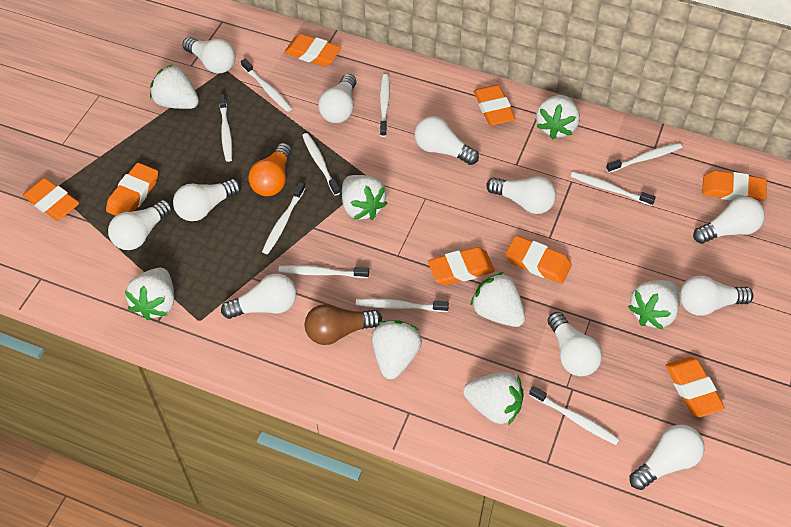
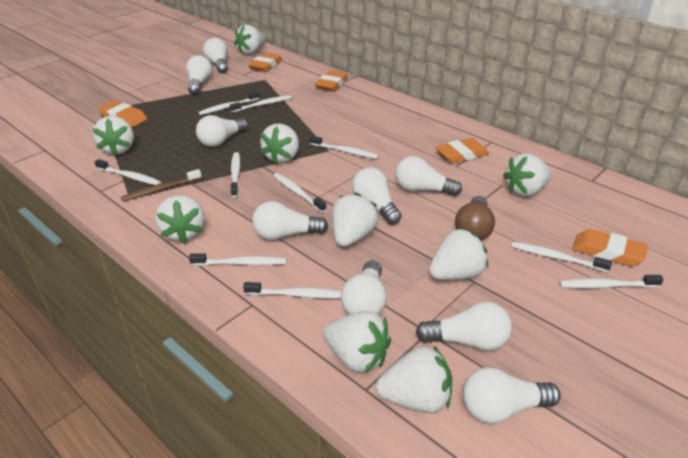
brown toothbrush: 0 -> 1
orange eraser: 8 -> 5
orange light bulb: 1 -> 0
white light bulb: 11 -> 9
white strawberry: 8 -> 9

